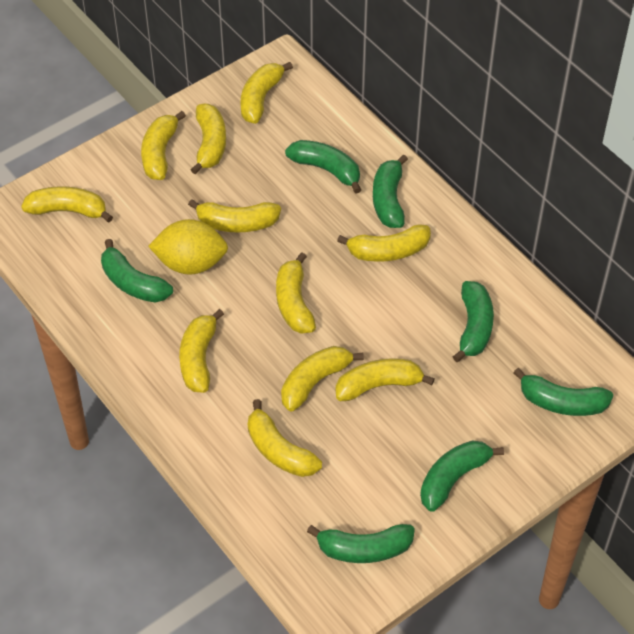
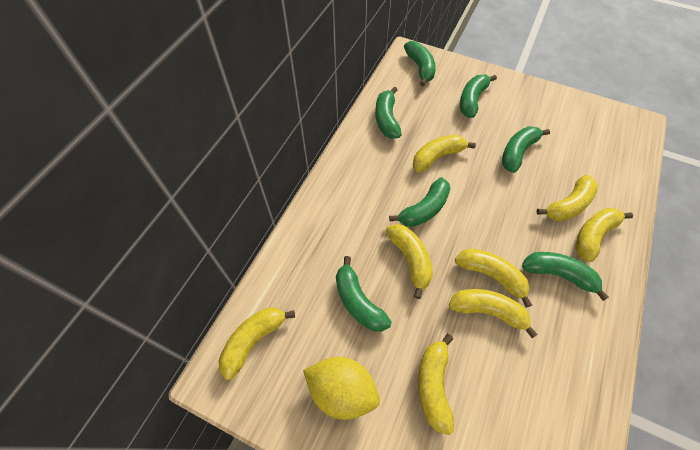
yellow banana: 11 -> 8

